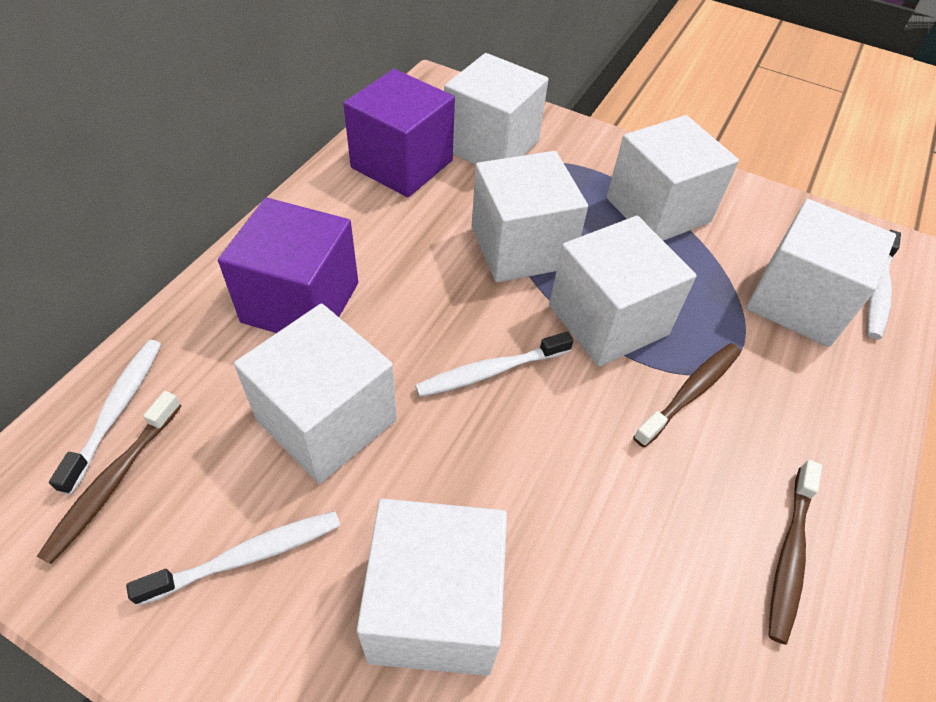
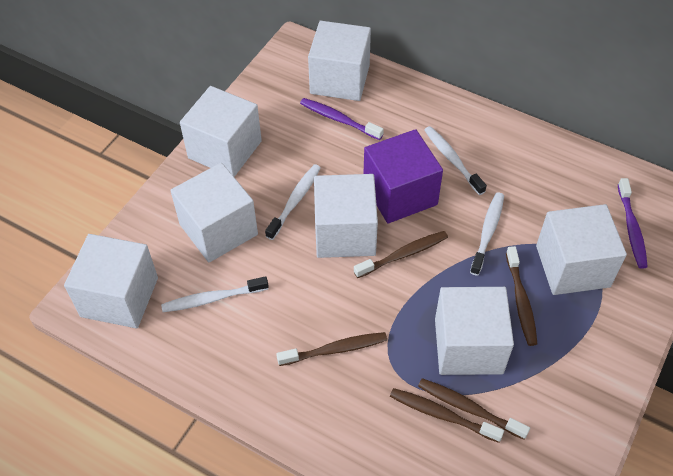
brown toothbrush: 3 -> 5
purple cube: 2 -> 1
purple toothbrush: 0 -> 2

